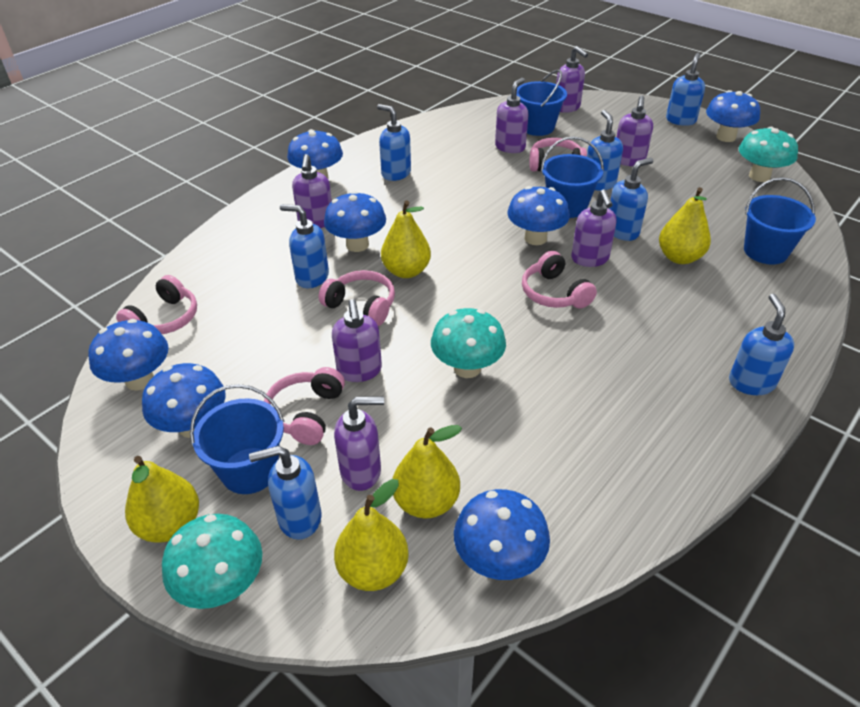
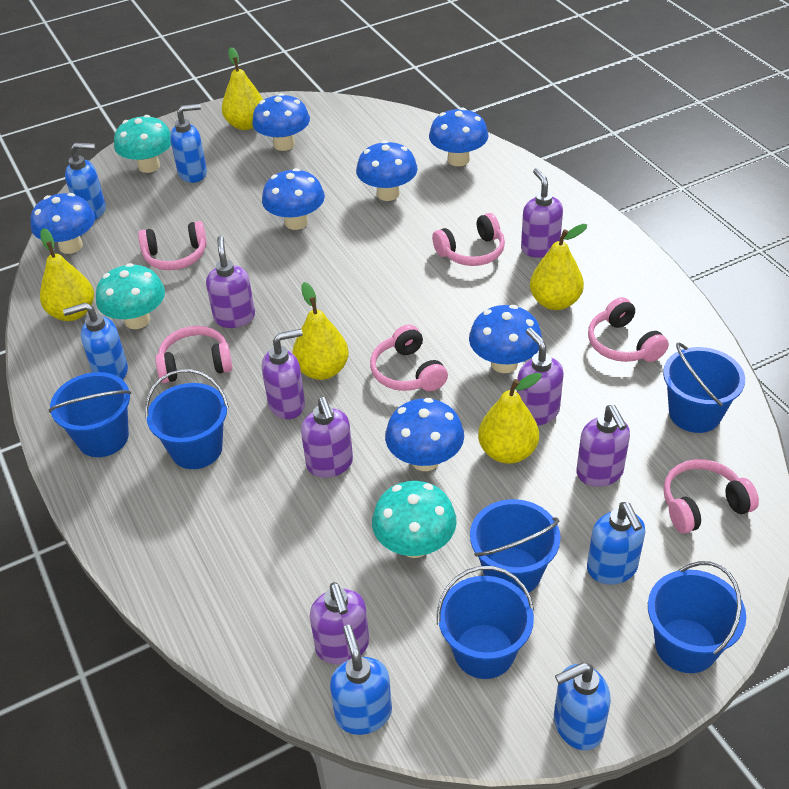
blue bucket: 4 -> 6
blue soap dispenser: 7 -> 6
pink headphones: 5 -> 6

